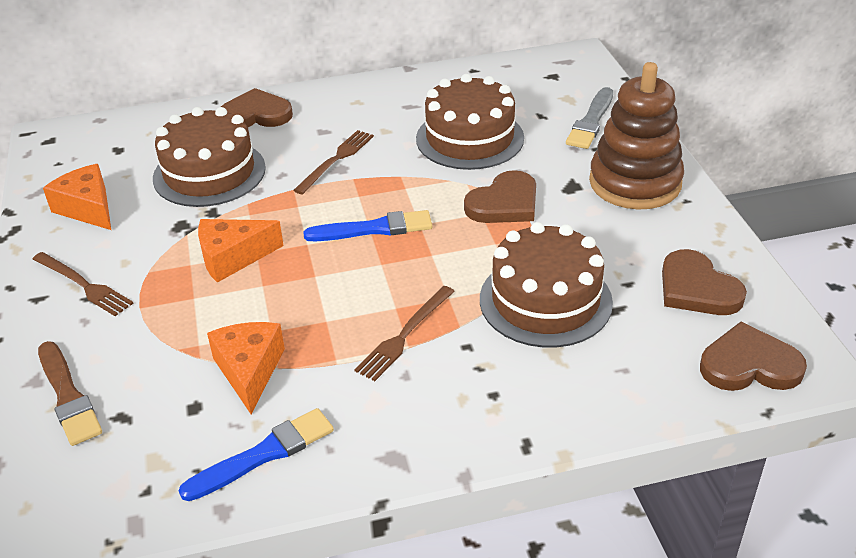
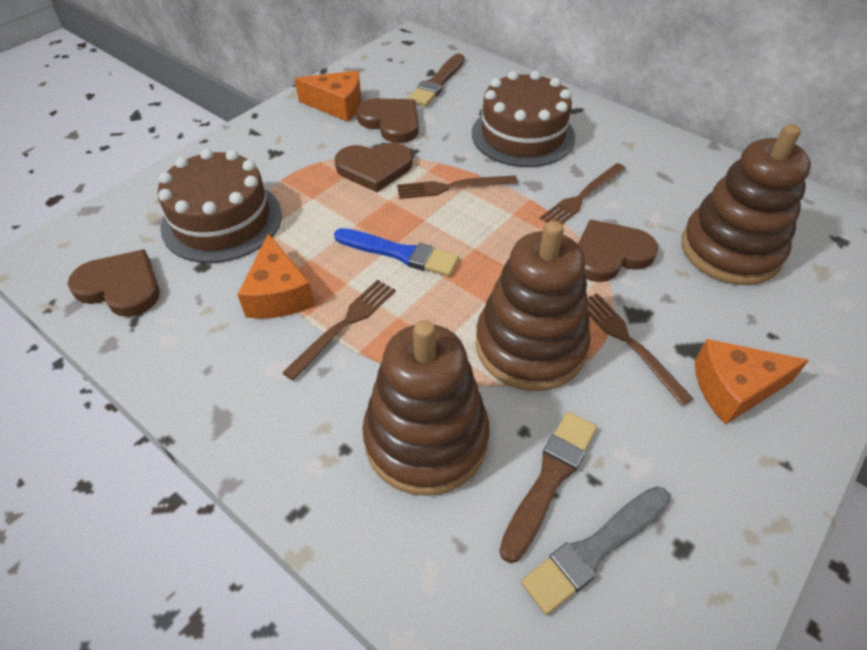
blue brush: 2 -> 1
brown brush: 1 -> 2
brown cake: 3 -> 2
brown fork: 3 -> 4
brown stacking toy: 1 -> 3

